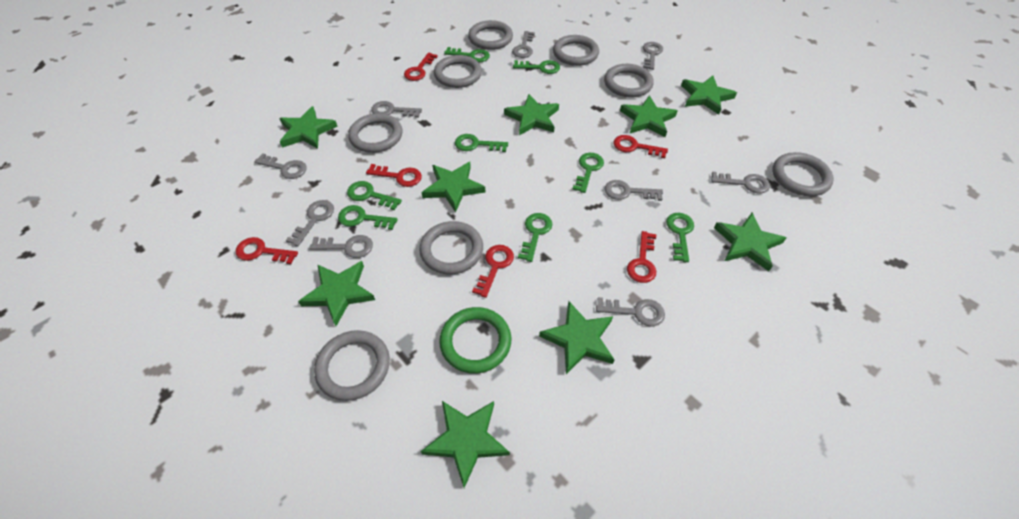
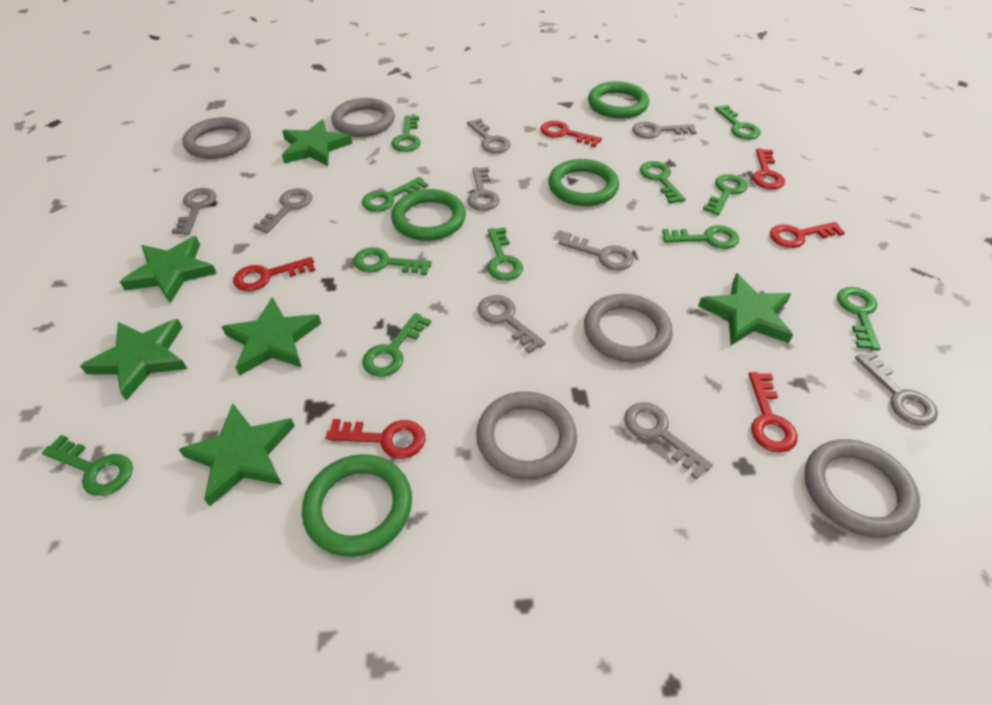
green key: 8 -> 11
green ring: 1 -> 4
green star: 9 -> 6
grey ring: 8 -> 5

